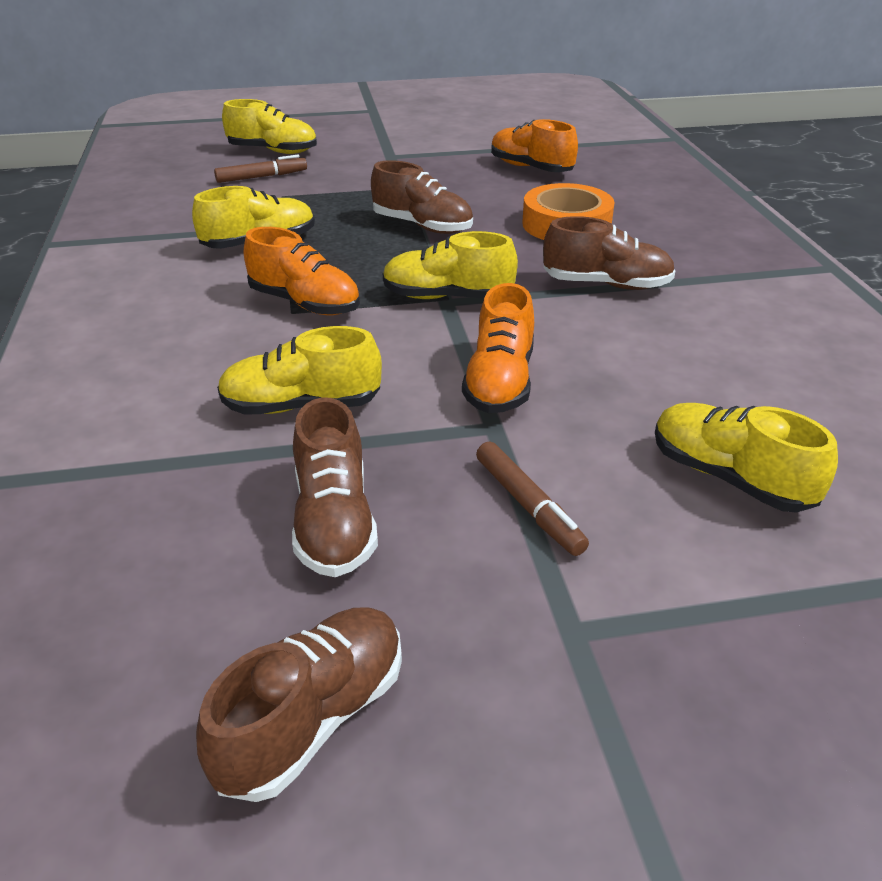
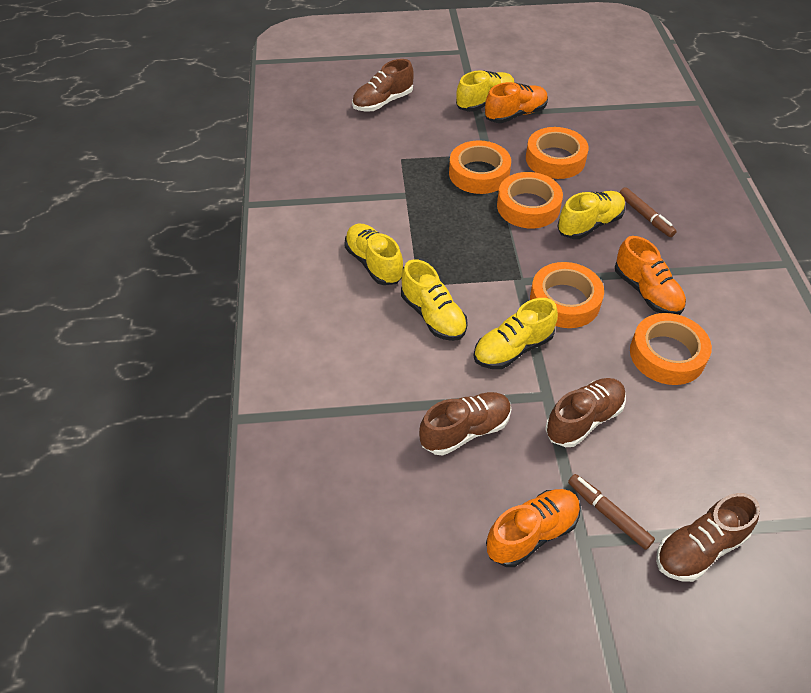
orange tape: 1 -> 5

